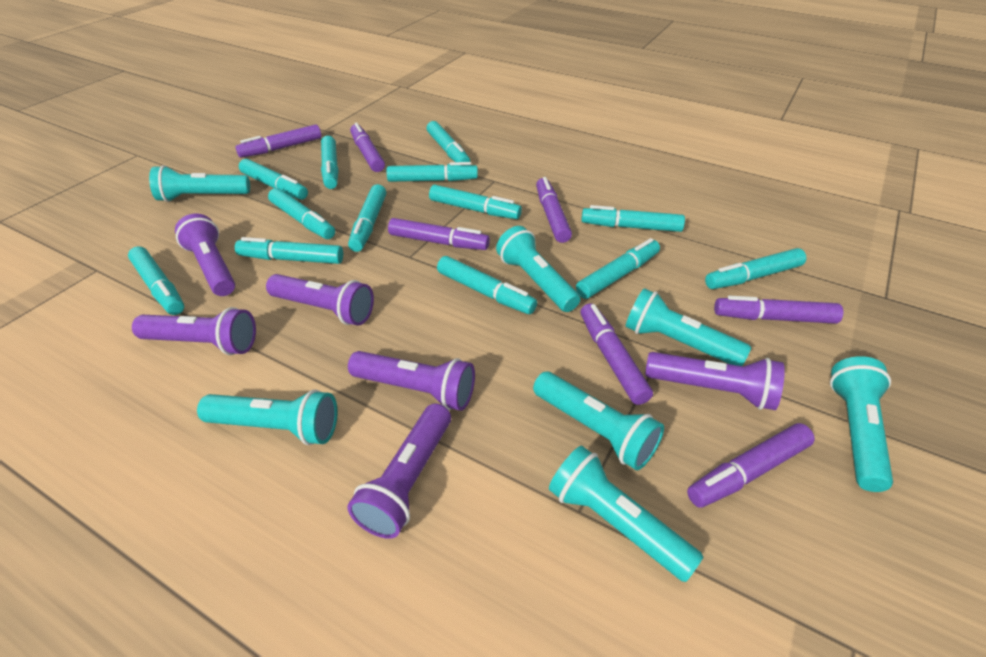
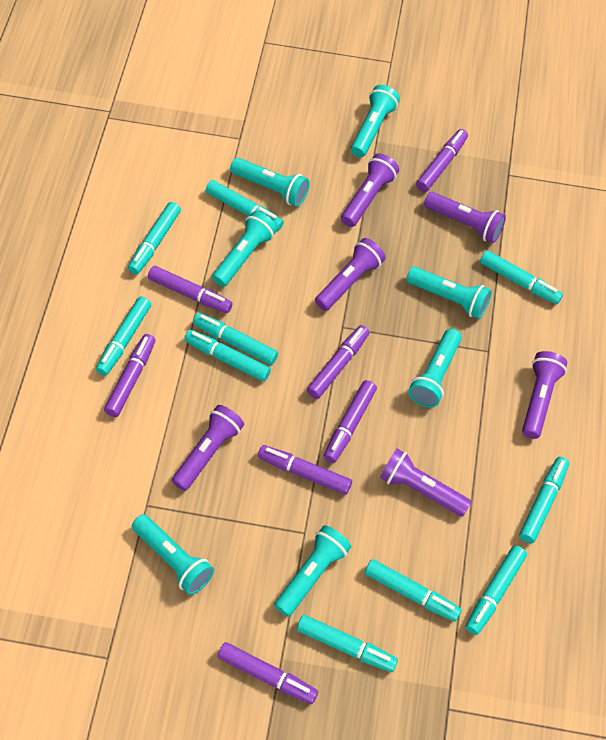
turquoise marker: 13 -> 10

